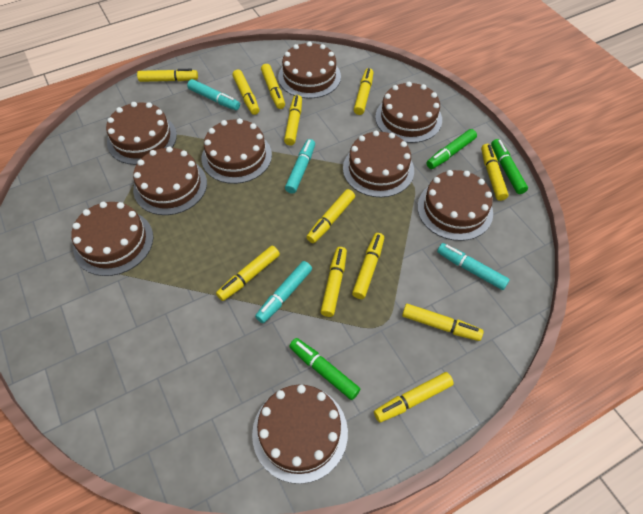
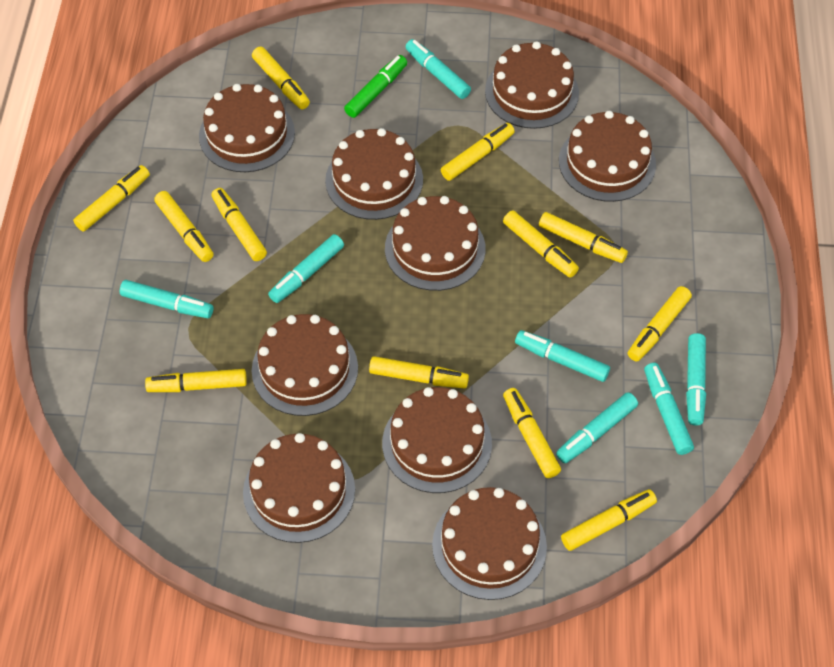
green marker: 3 -> 1
turquoise marker: 4 -> 7

